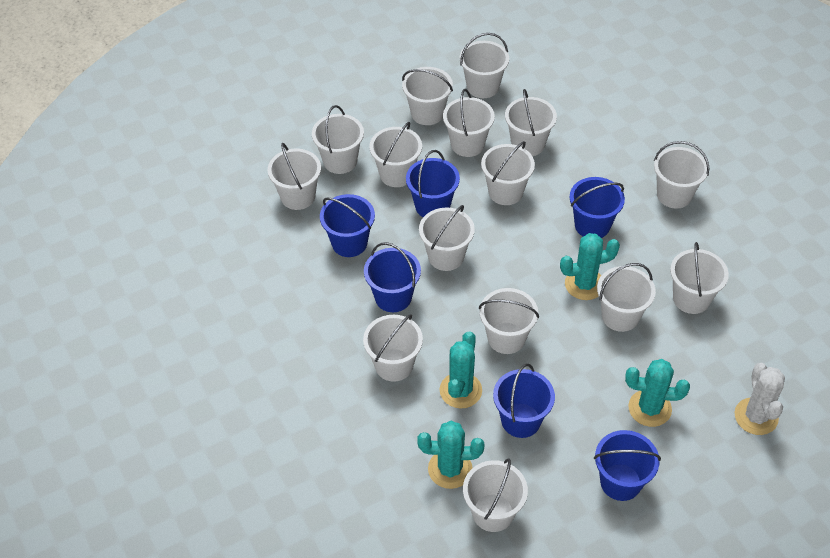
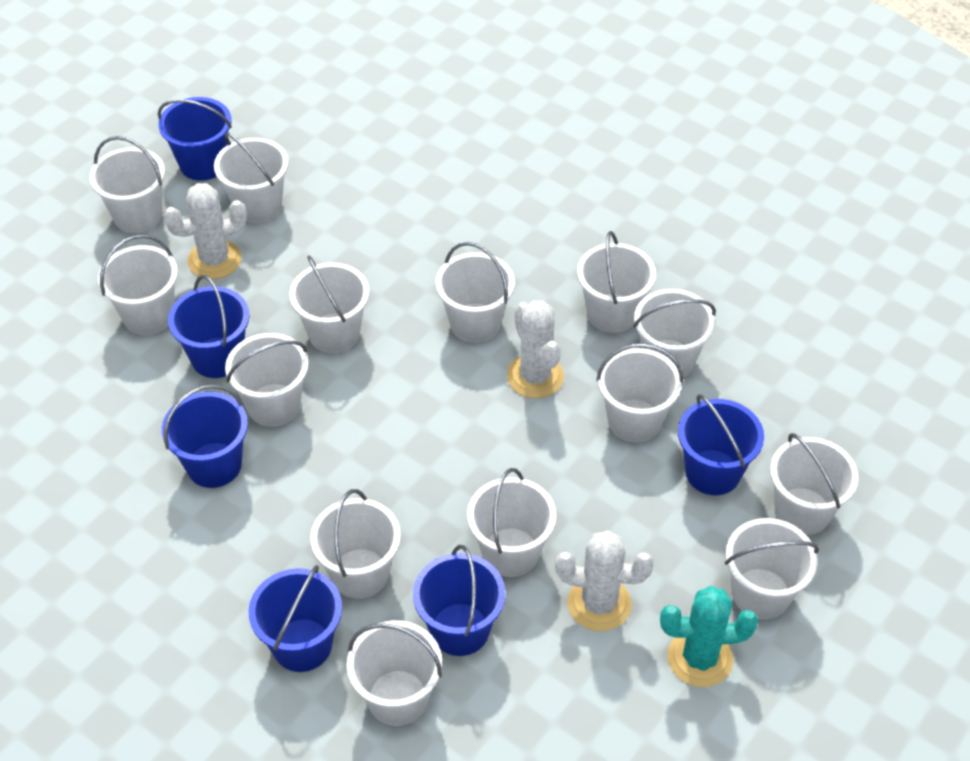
turquoise cactus: 4 -> 1
white bucket: 15 -> 14
white cactus: 1 -> 3

